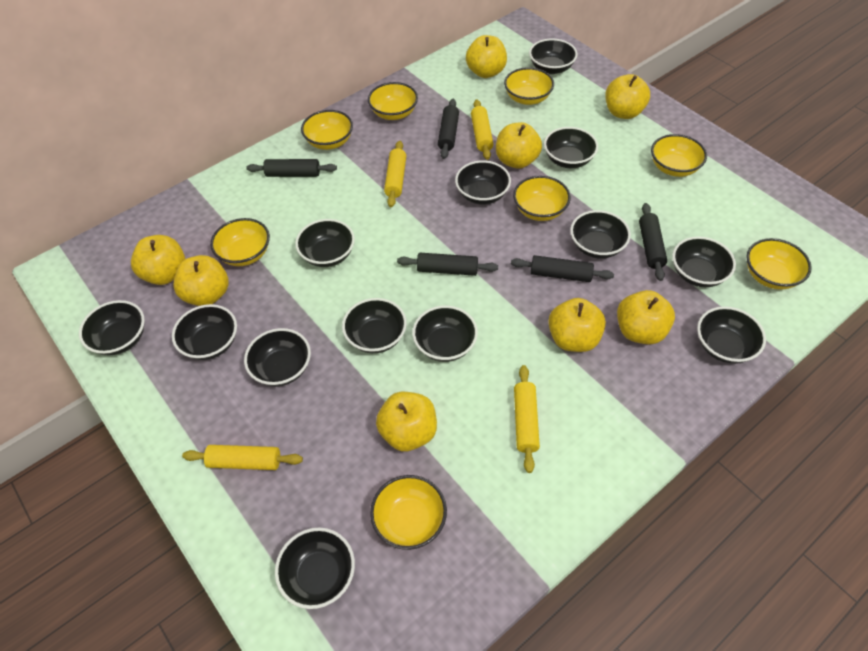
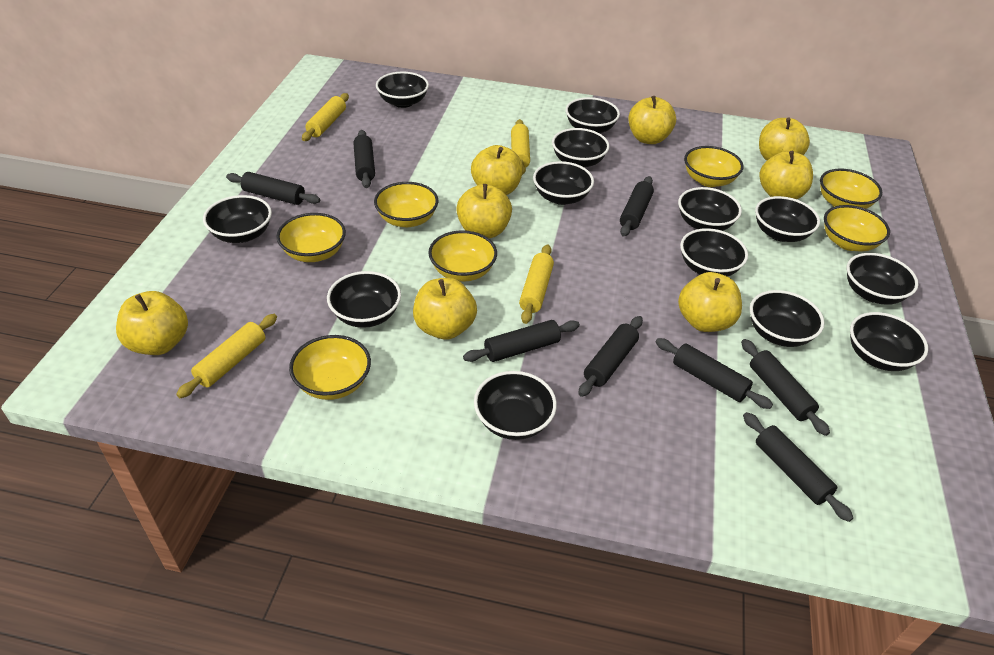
black rolling pin: 5 -> 8
yellow bowl: 8 -> 7

